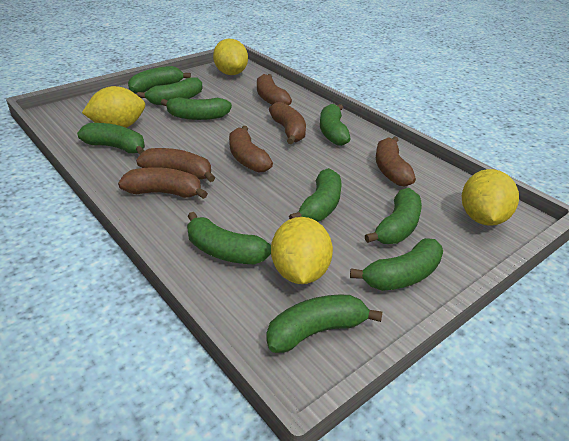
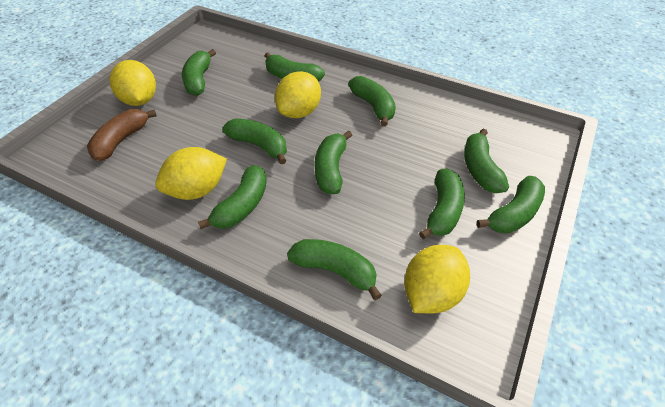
brown banana: 6 -> 1

